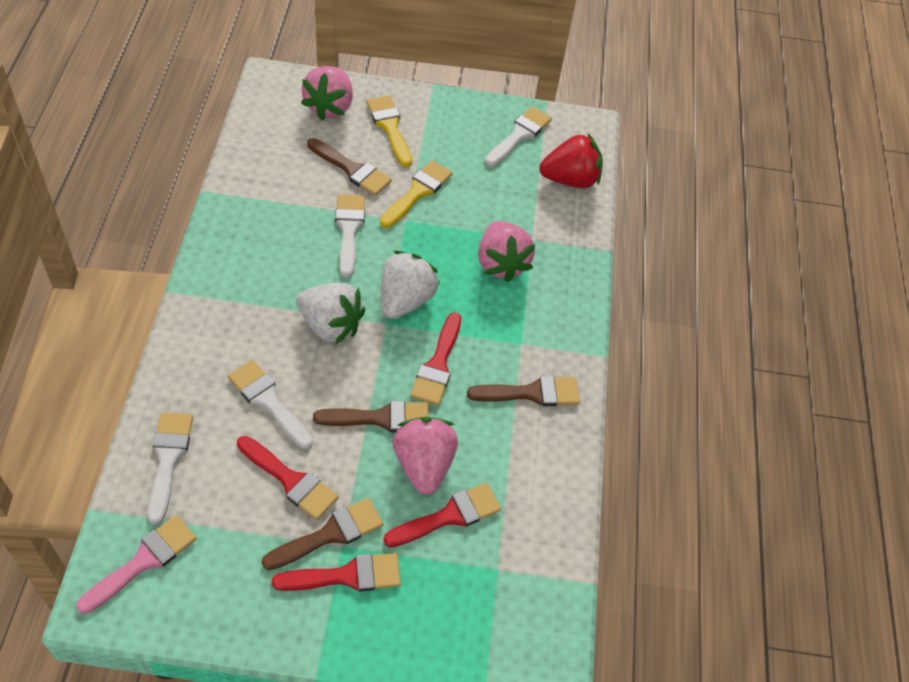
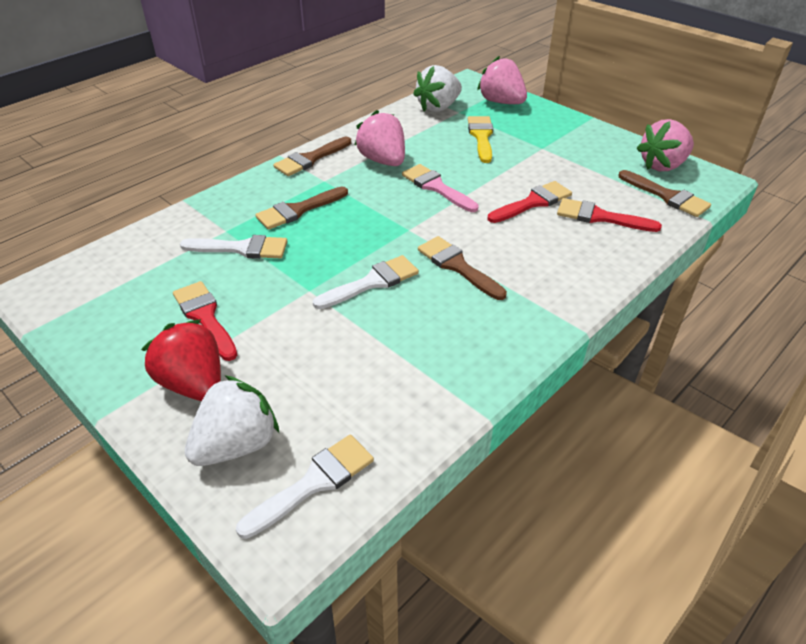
red brush: 4 -> 3
white brush: 4 -> 3
yellow brush: 2 -> 1

